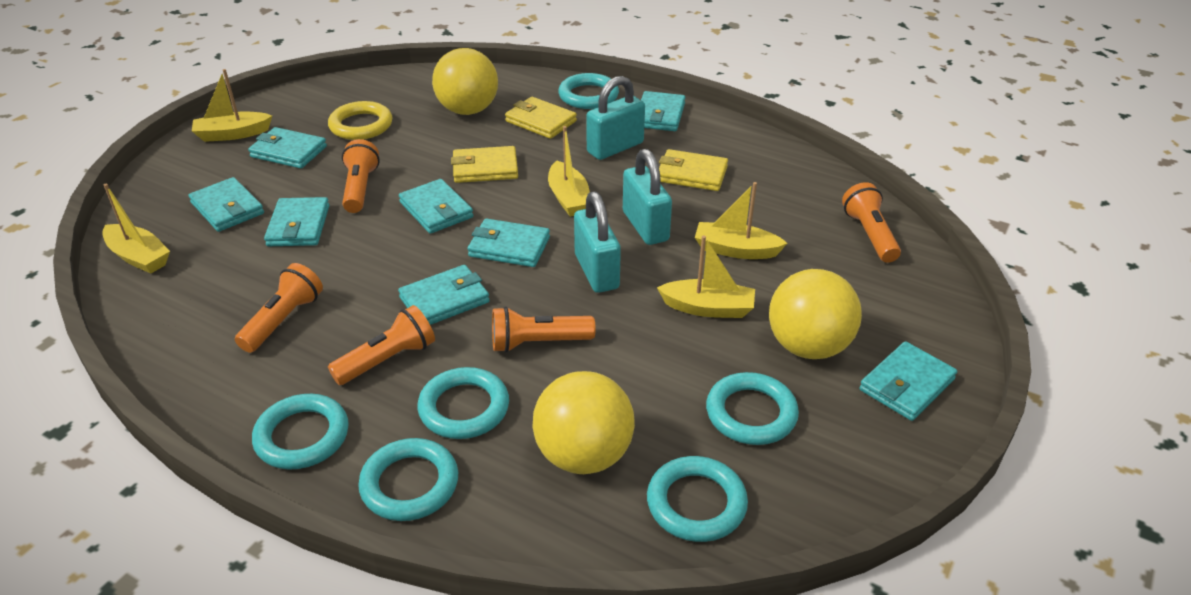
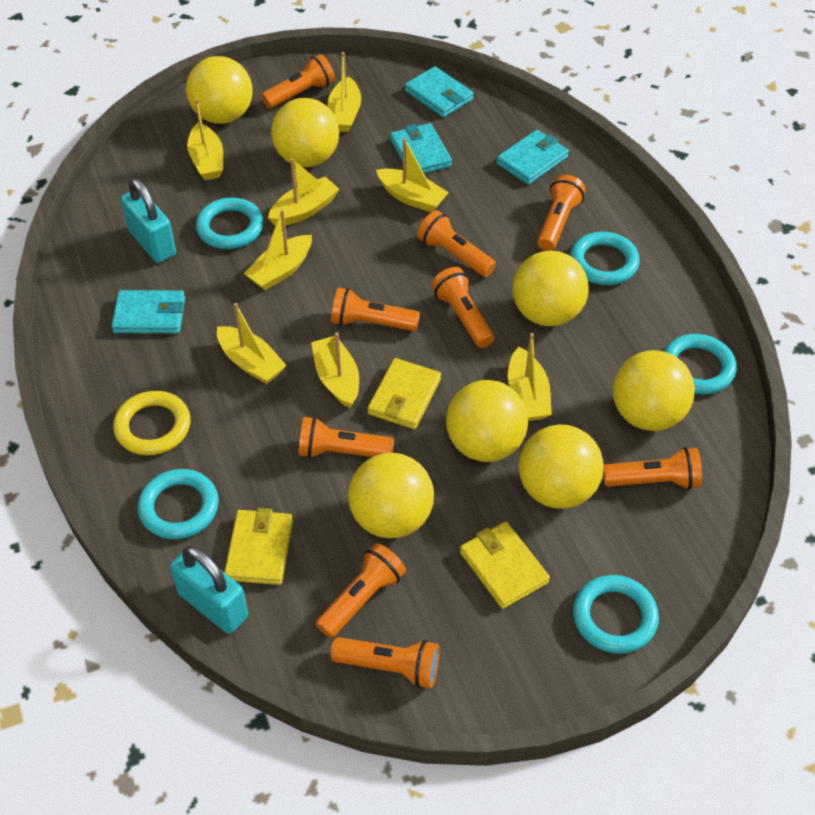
orange flashlight: 5 -> 9
turquoise padlock: 3 -> 2
turquoise ring: 6 -> 5
turquoise wallet: 8 -> 4
yellow ball: 3 -> 7
yellow boat: 5 -> 8

